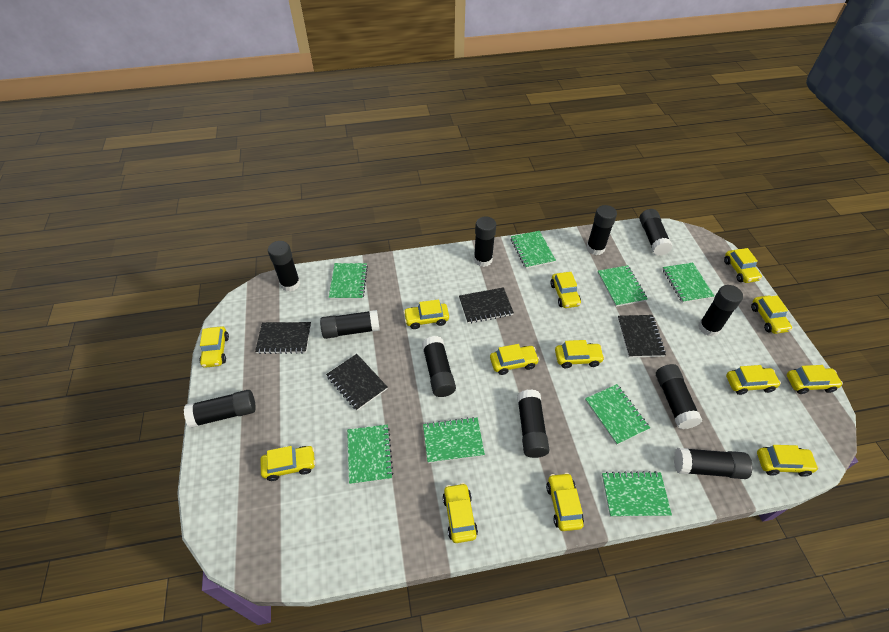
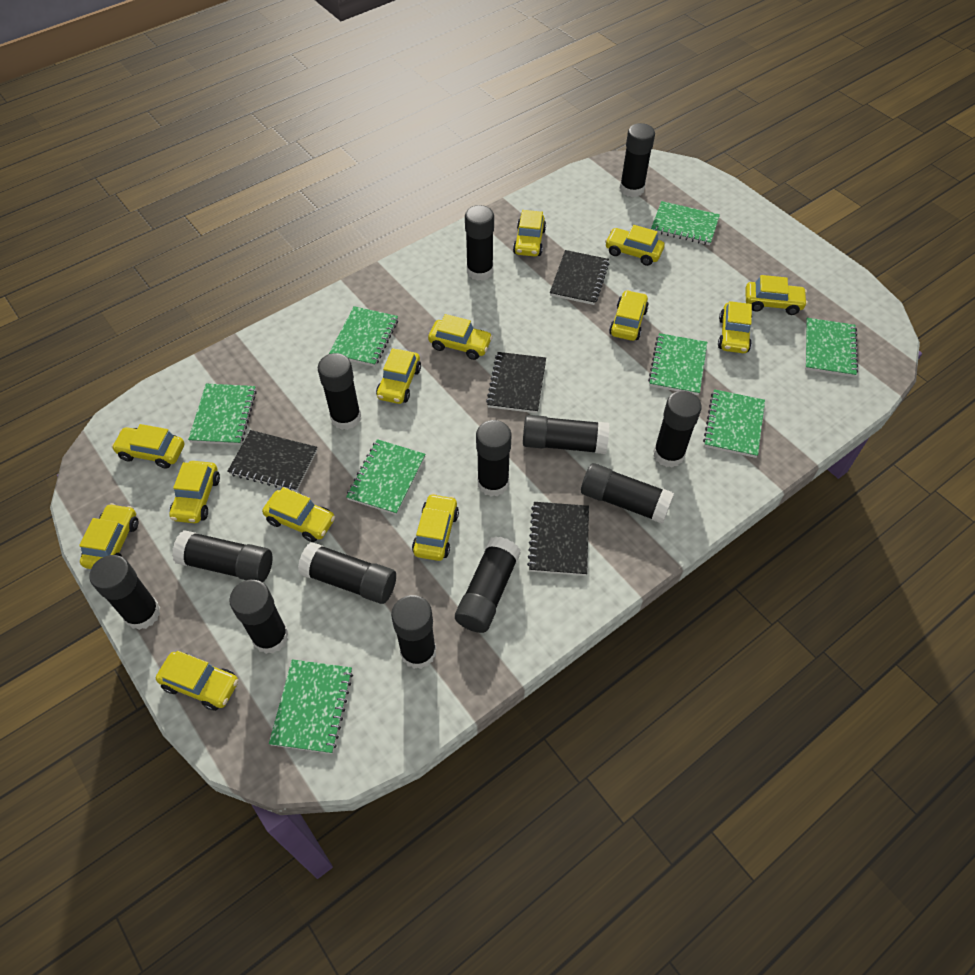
black glue stick: 11 -> 13

